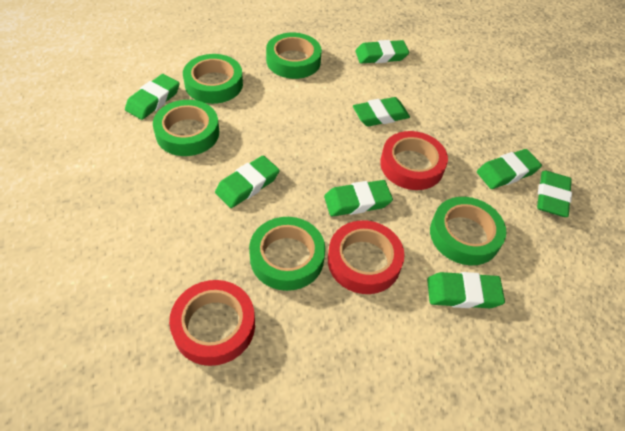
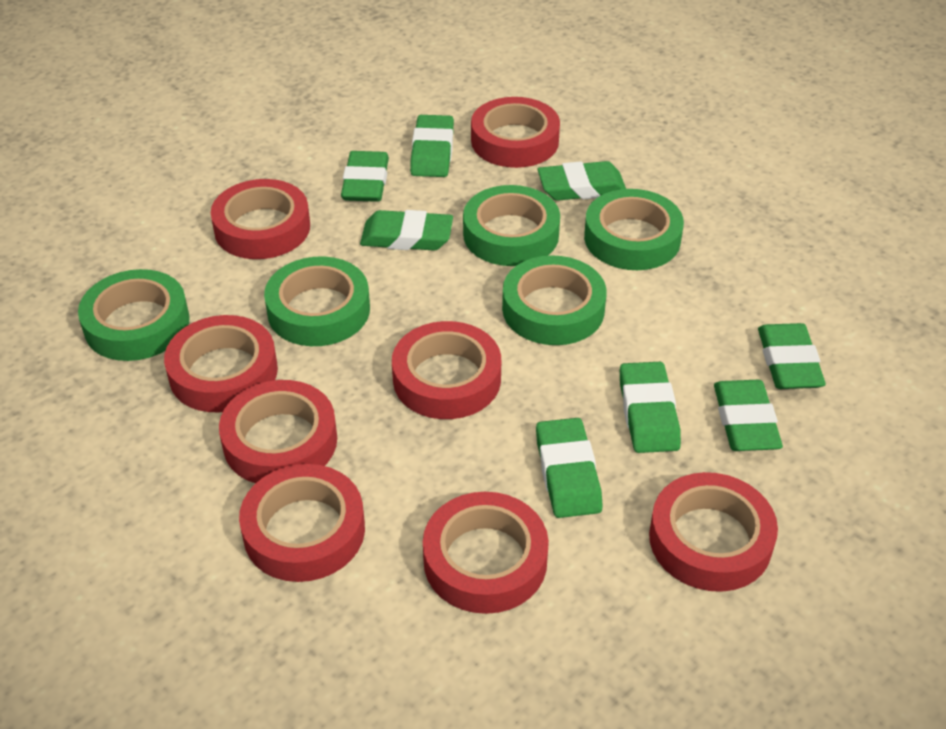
red tape: 3 -> 8

